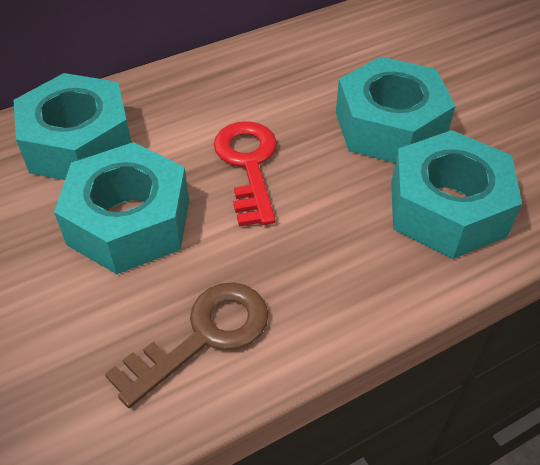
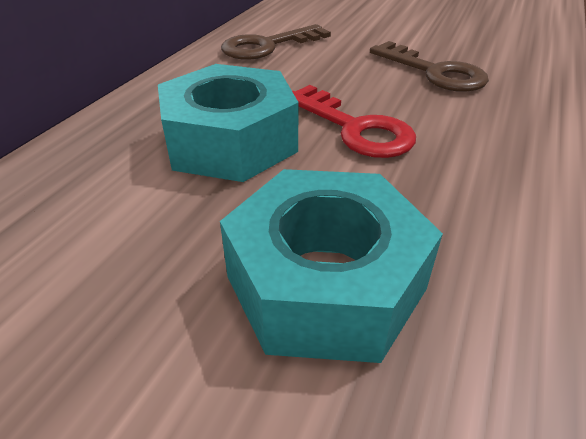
brown key: 1 -> 2
turquoise nut: 4 -> 2

